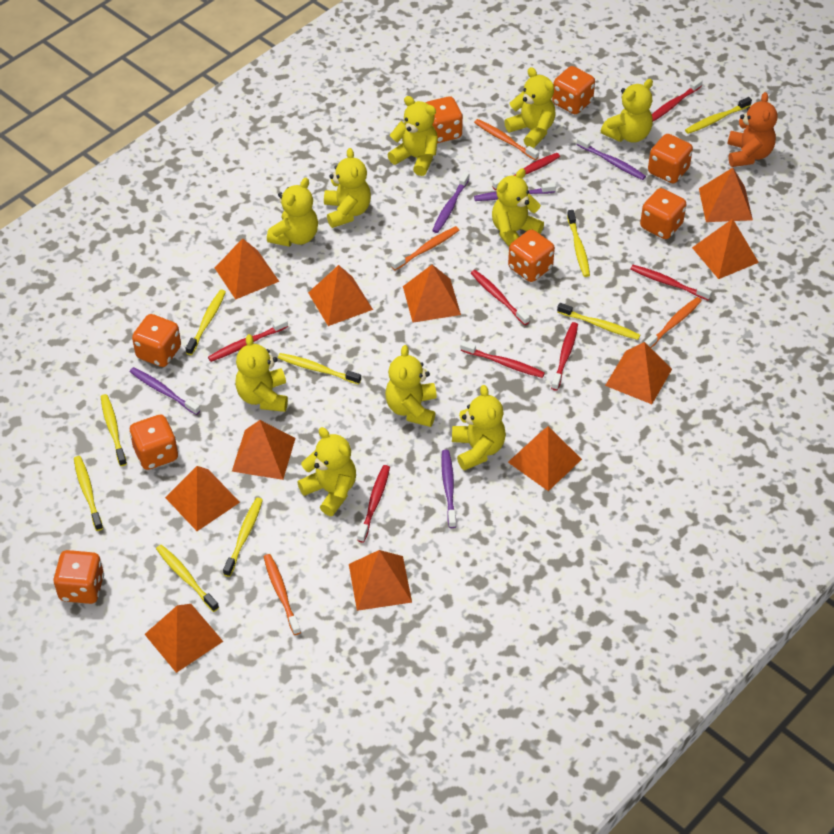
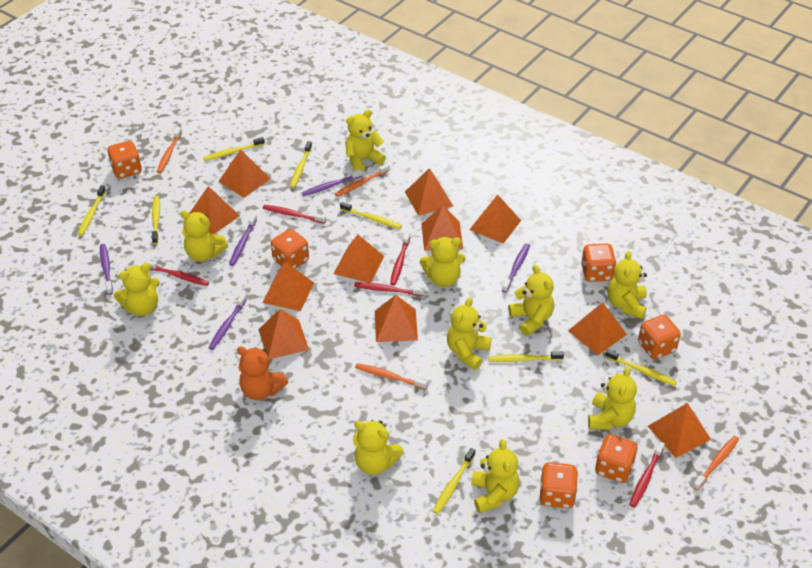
orange dice: 8 -> 6
red toothbrush: 8 -> 5
yellow toothbrush: 9 -> 8

